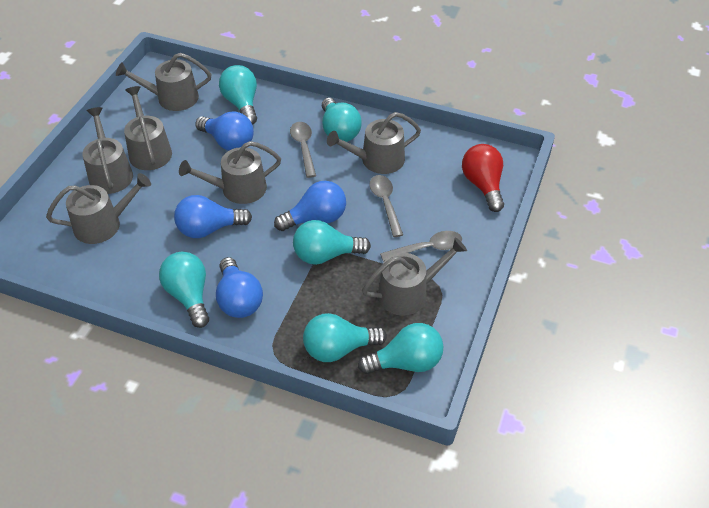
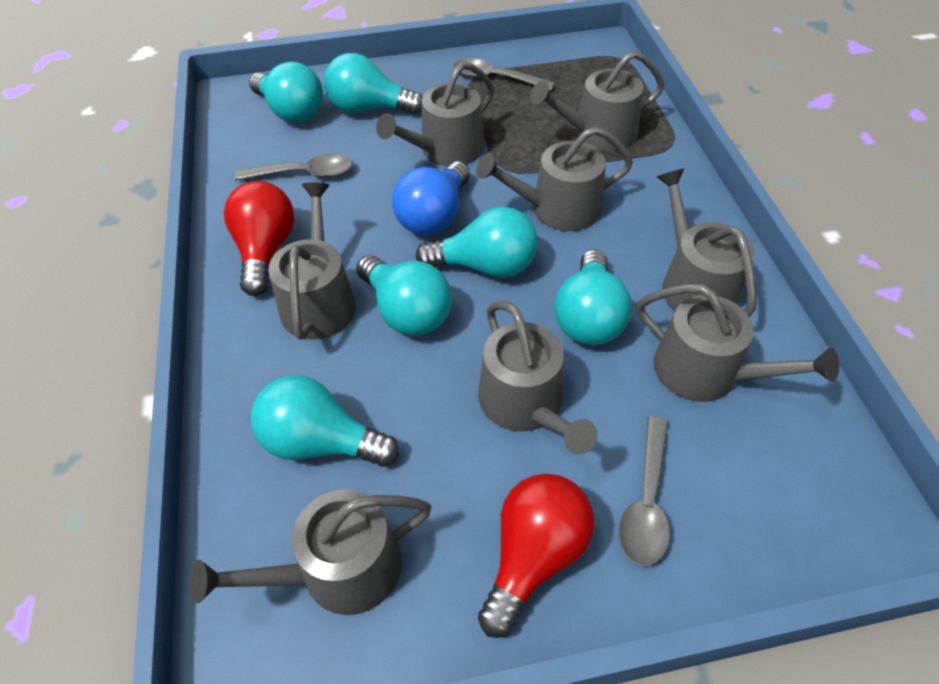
blue light bulb: 4 -> 1
grey watering can: 7 -> 8
red light bulb: 1 -> 2

